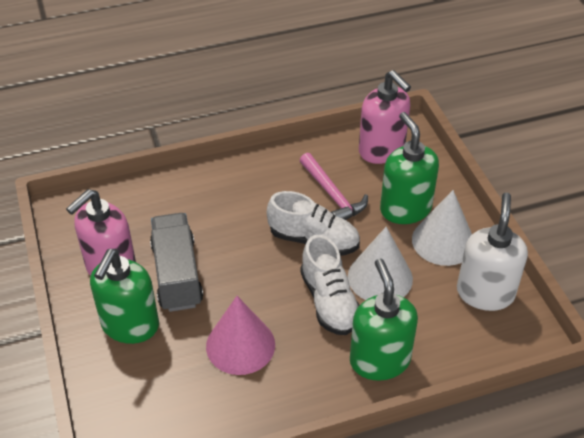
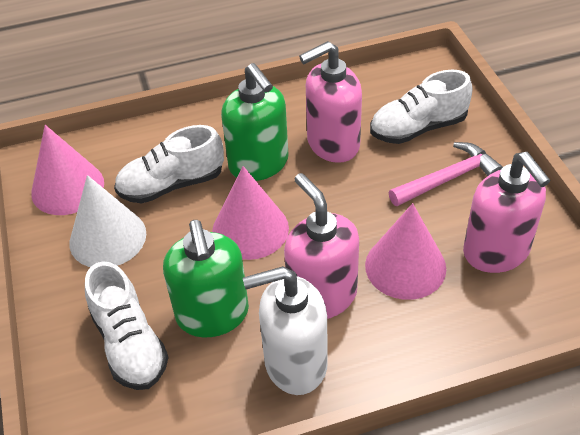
green soap dispenser: 3 -> 2
grey truck: 1 -> 0
pink cone: 1 -> 3
pink soap dispenser: 2 -> 3
white cone: 2 -> 1
white shoe: 2 -> 3

